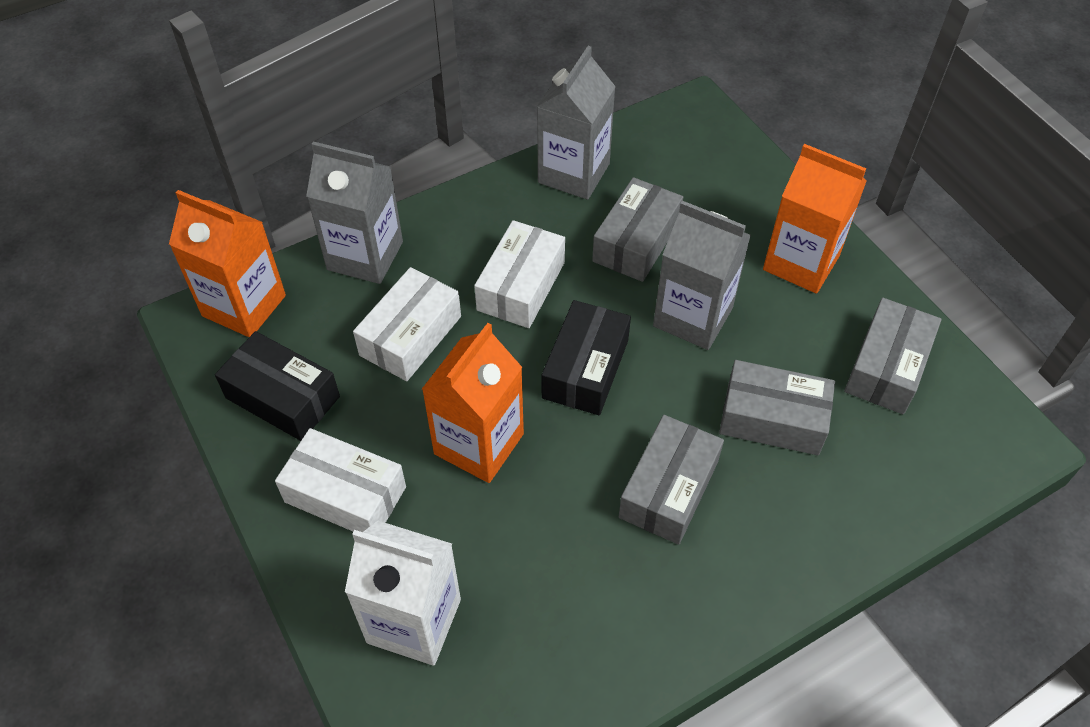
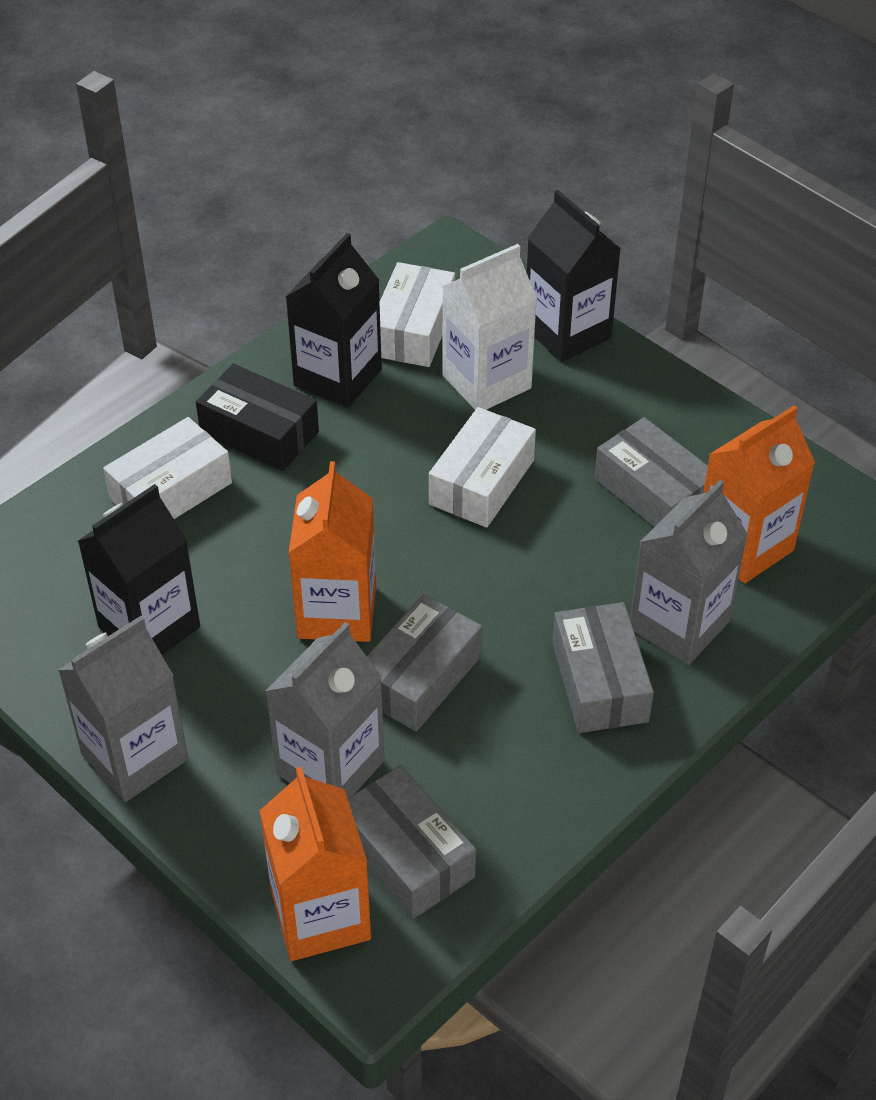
black box: 2 -> 1
black carton: 0 -> 3

